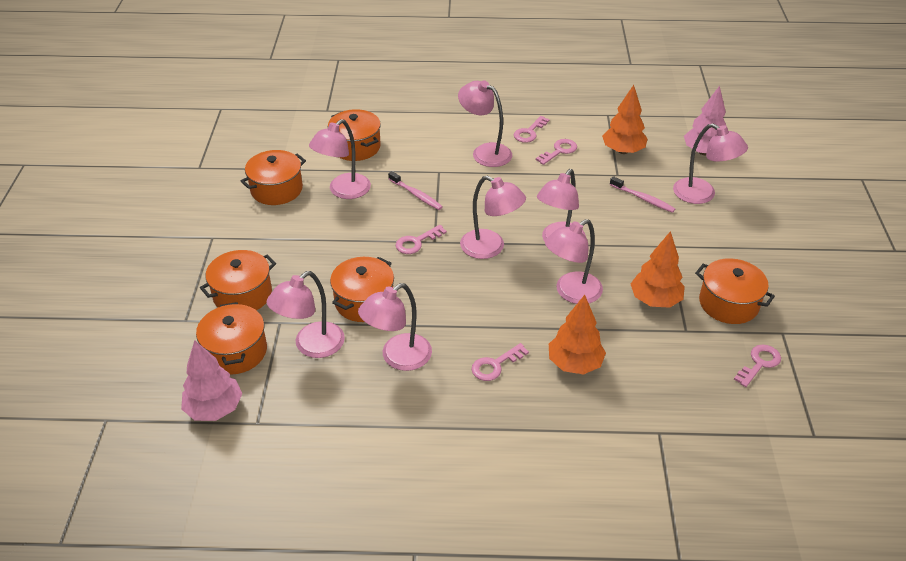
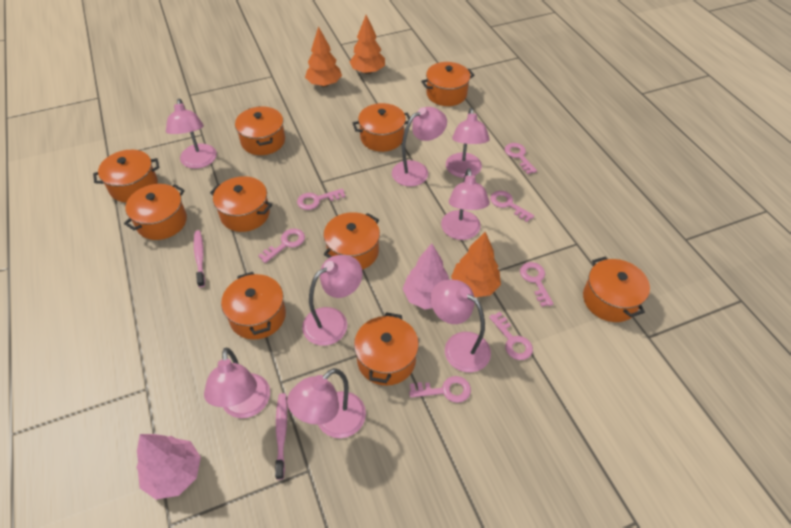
orange pot: 6 -> 10
pink key: 5 -> 7

